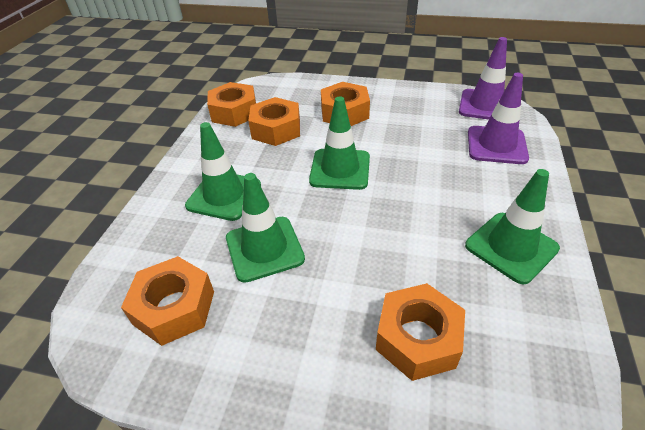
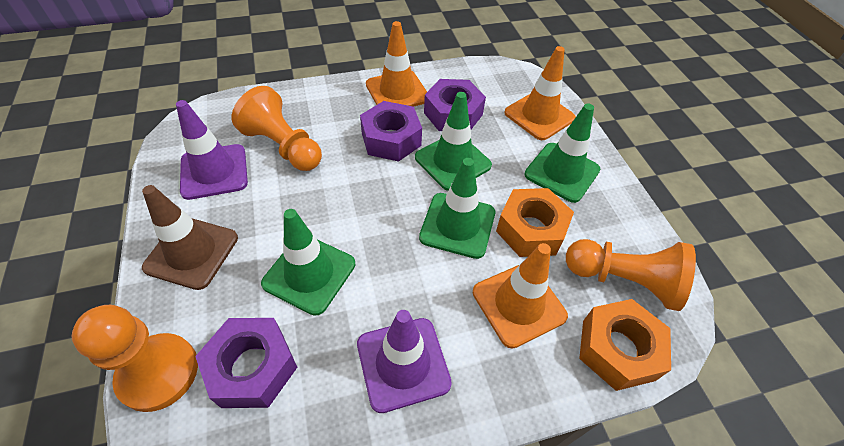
brown traffic cone: 0 -> 1
orange nut: 5 -> 2
orange pawn: 0 -> 3
orange traffic cone: 0 -> 3
purple nut: 0 -> 3

